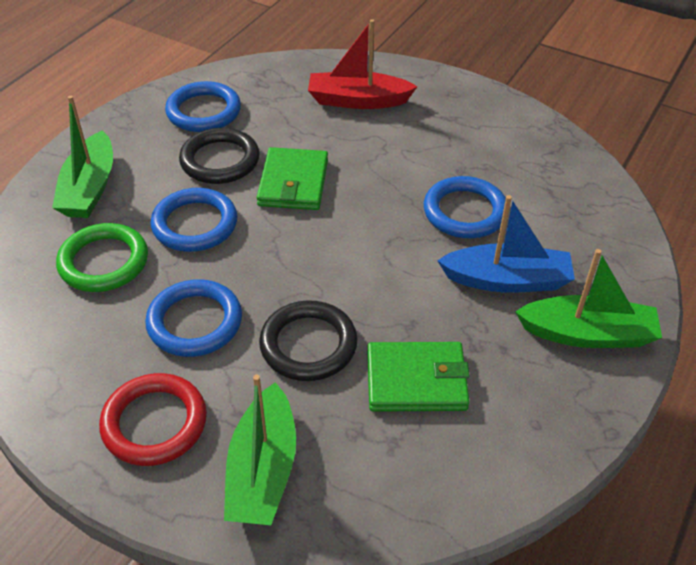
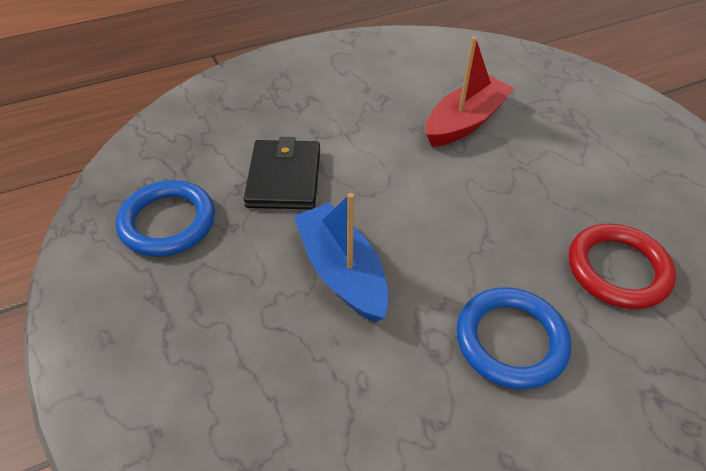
black ring: 2 -> 0
black wallet: 0 -> 1
blue ring: 4 -> 2
green boat: 3 -> 0
green ring: 1 -> 0
green wallet: 2 -> 0

